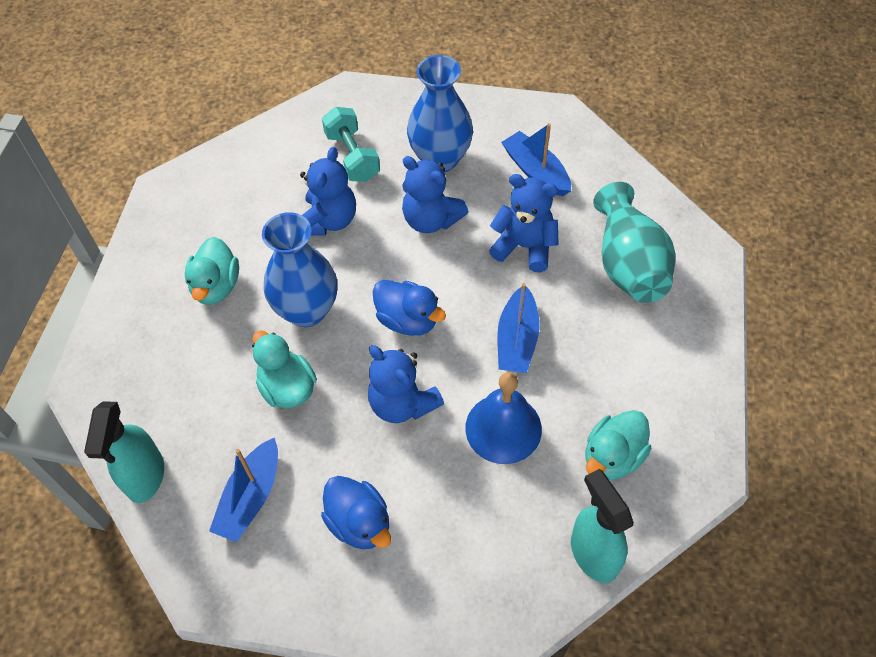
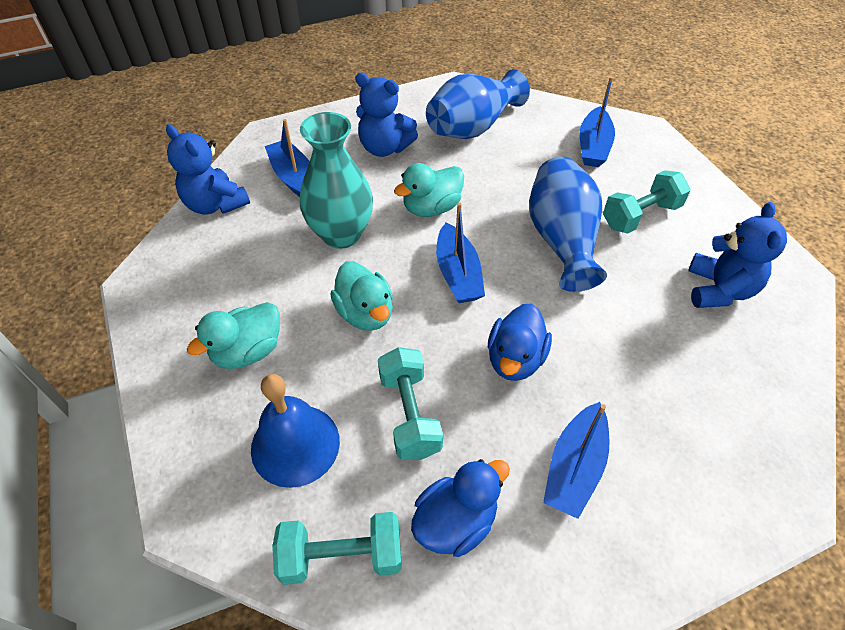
blue boat: 3 -> 4
blue teddy bear: 4 -> 3
turquoise dumbbell: 1 -> 3
turquoise spray bottle: 2 -> 0

